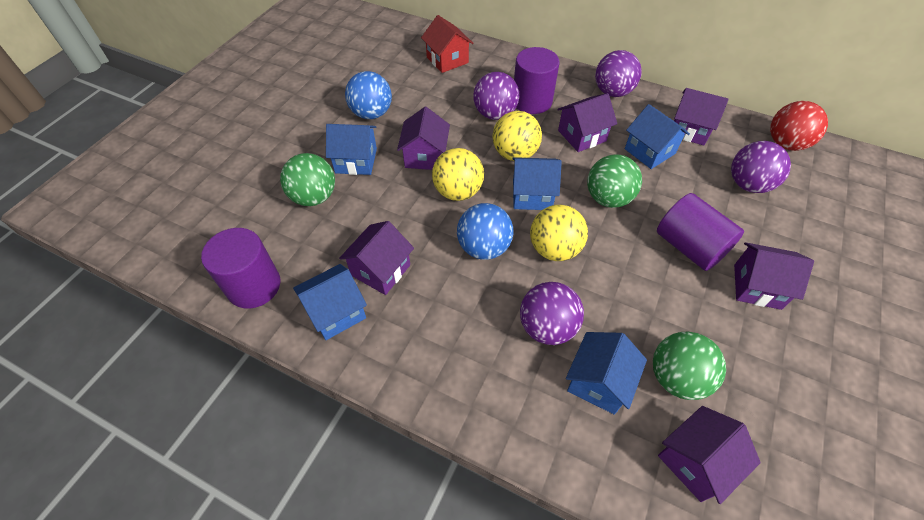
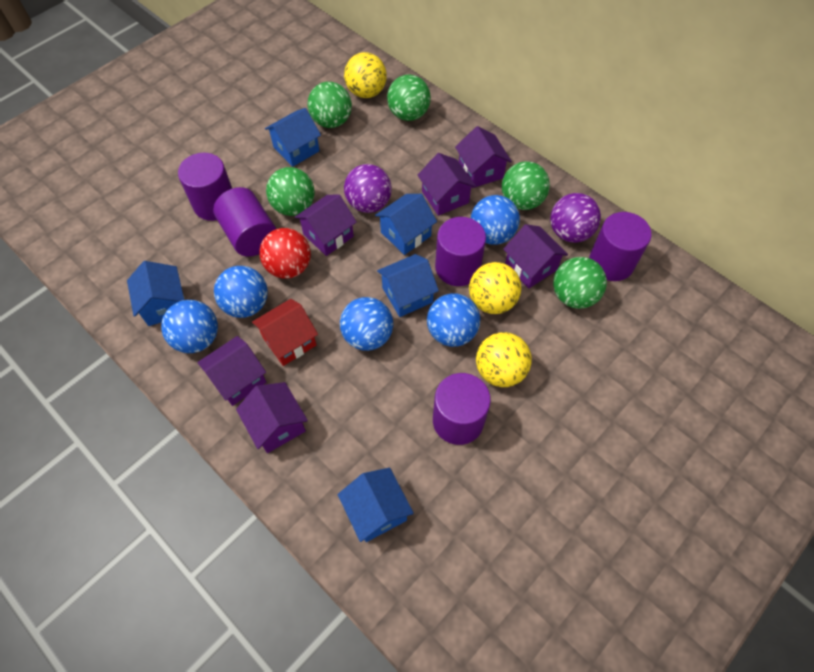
blue ball: 2 -> 5
green ball: 3 -> 5
purple ball: 4 -> 2
purple cylinder: 3 -> 5

